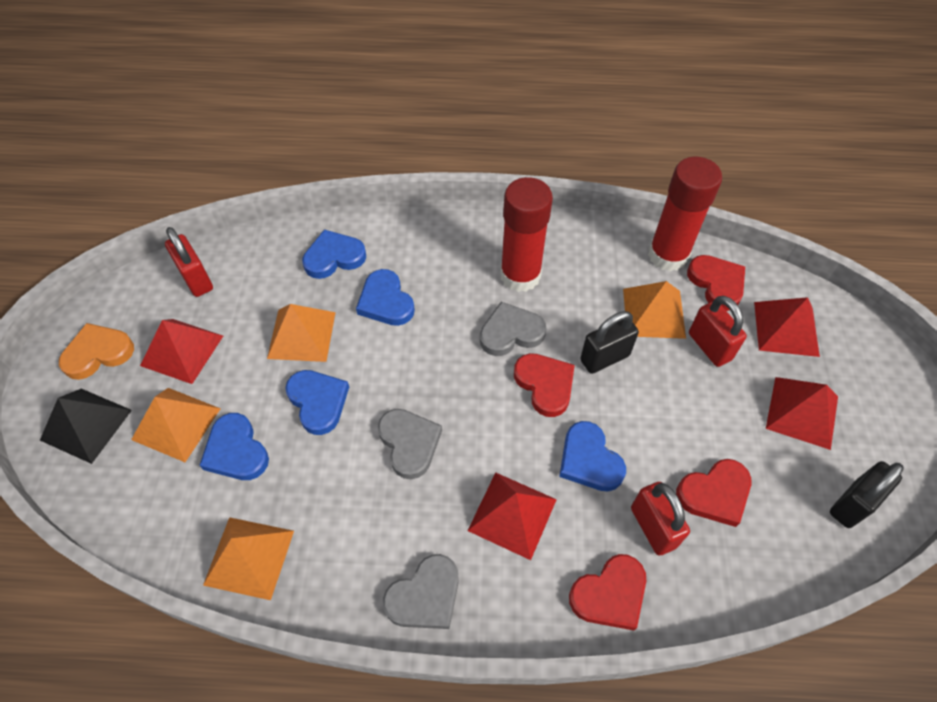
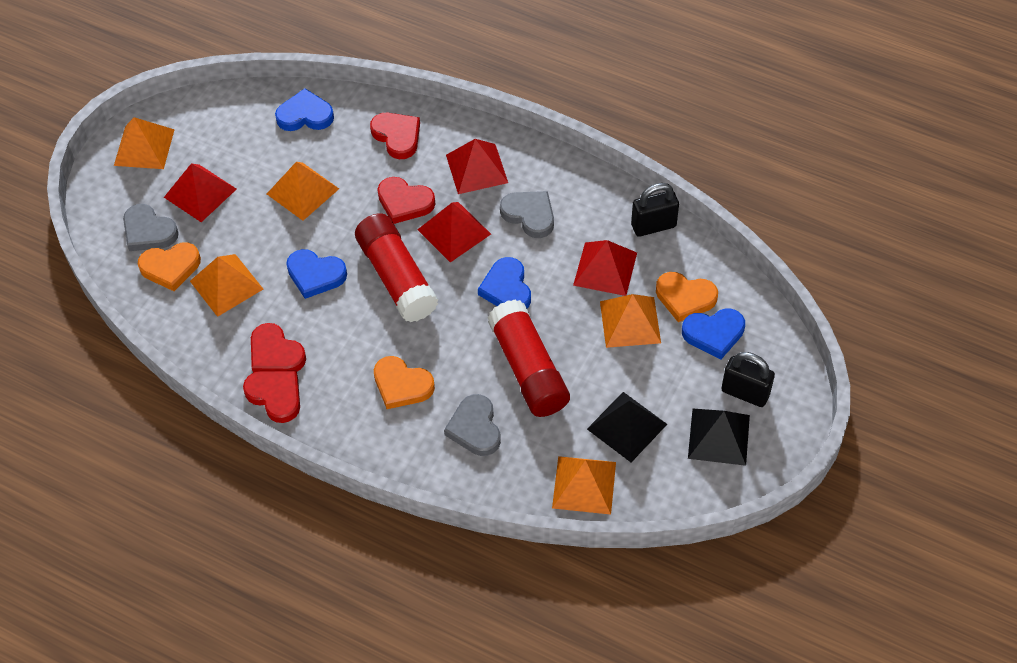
black pyramid: 1 -> 2
blue heart: 5 -> 4
orange heart: 1 -> 3
orange pyramid: 4 -> 5
red padlock: 3 -> 0

